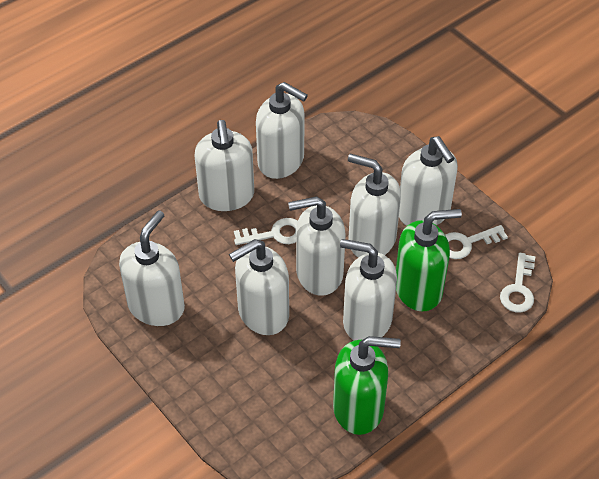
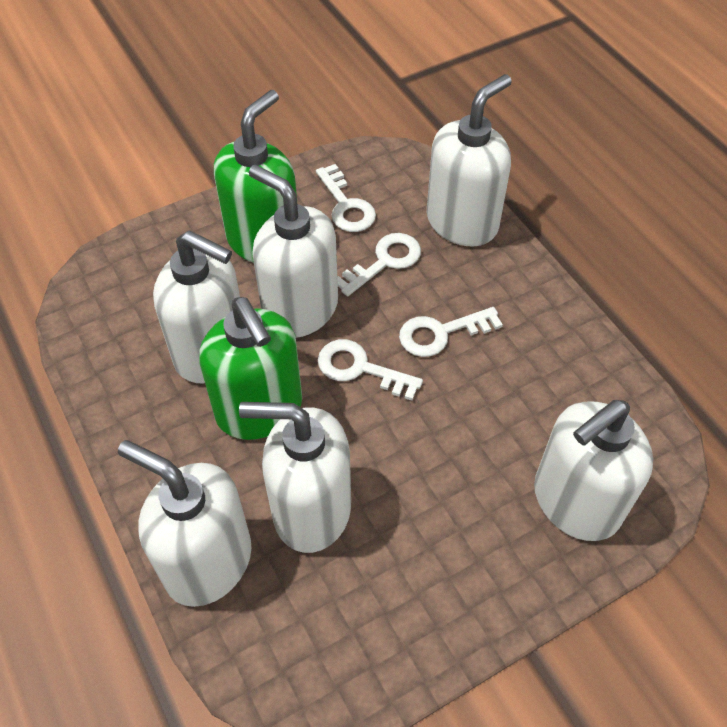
white key: 3 -> 4
white soap dispenser: 8 -> 6

